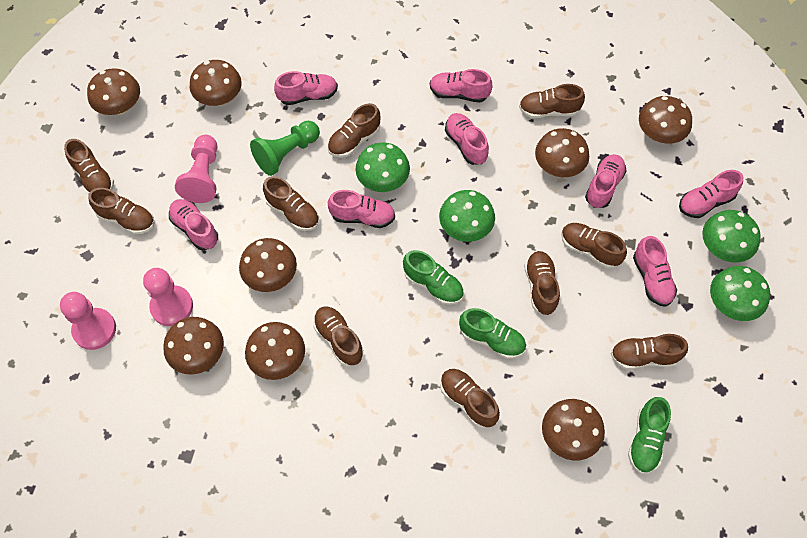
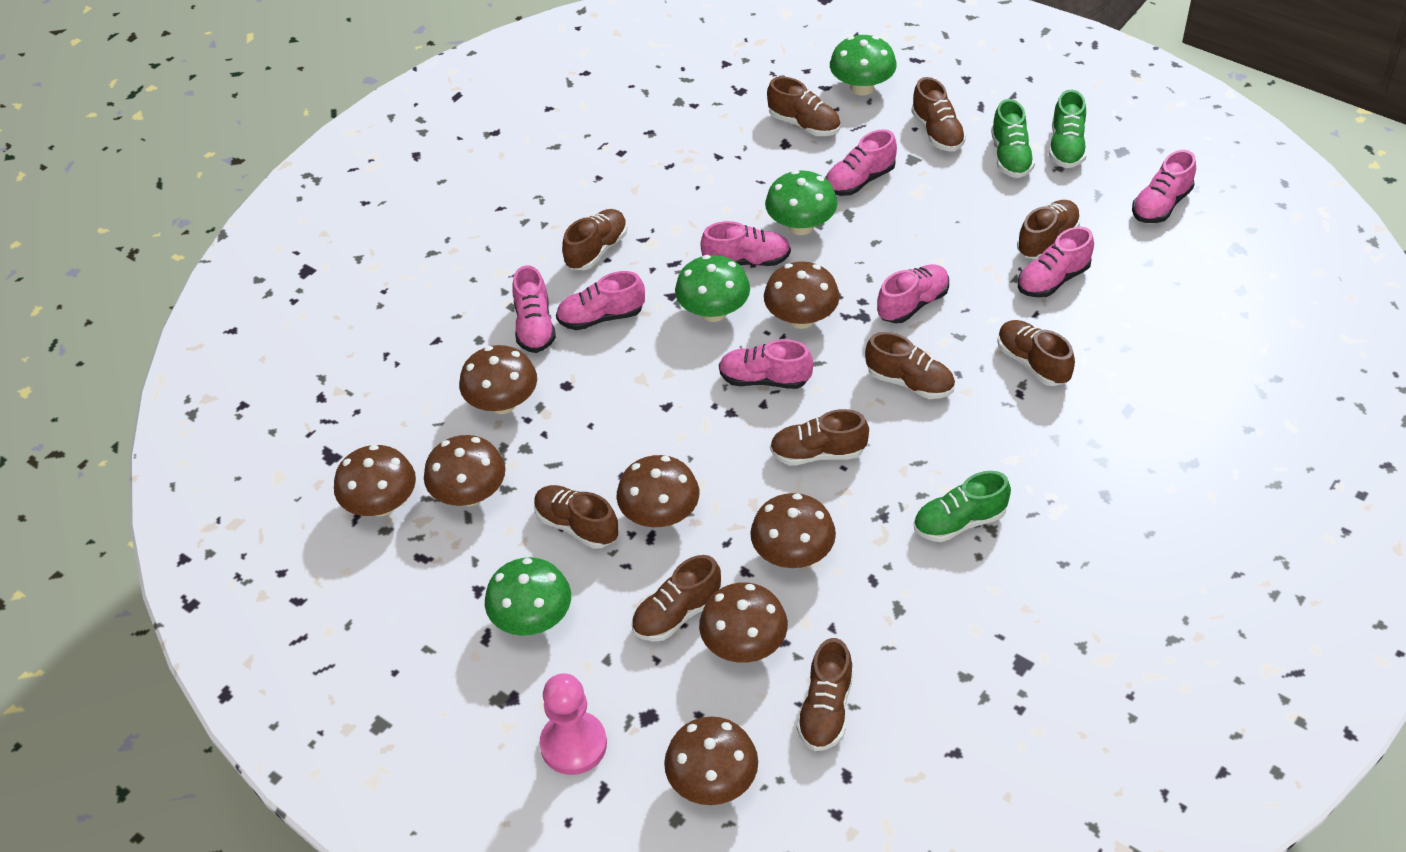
green pawn: 1 -> 0
pink pawn: 3 -> 1

